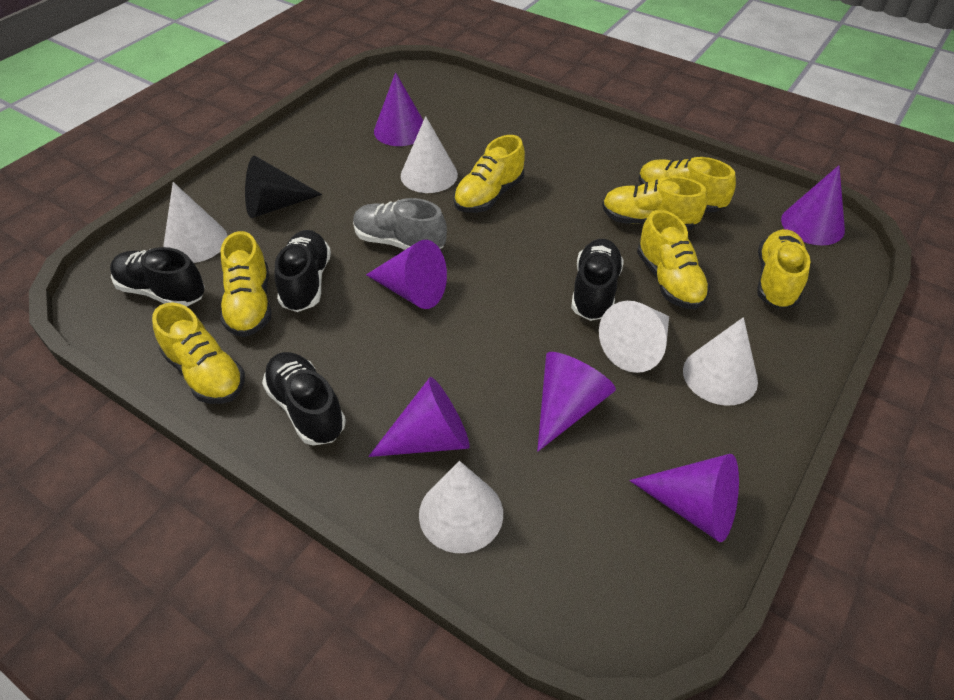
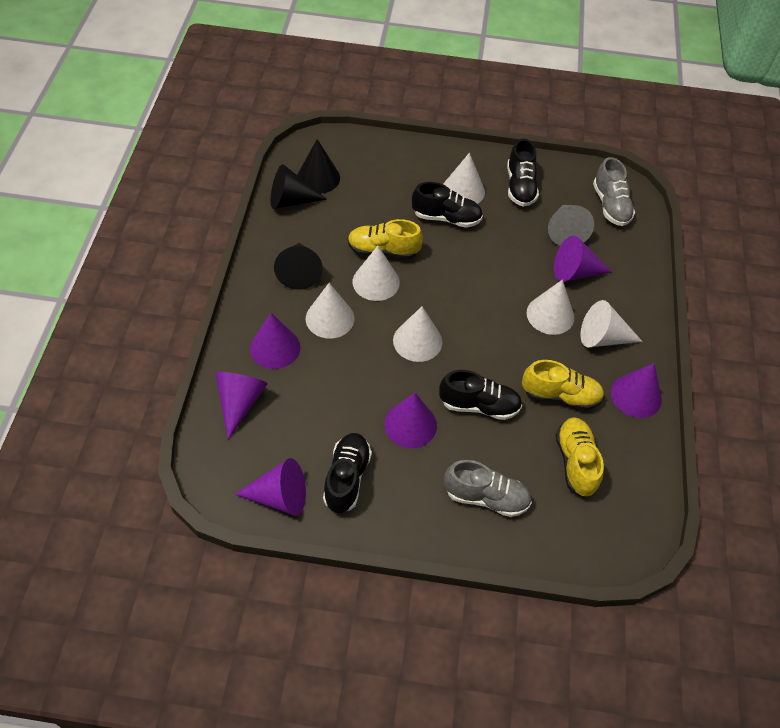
black cone: 1 -> 3
grey cone: 0 -> 1
grey shoe: 1 -> 2
white cone: 5 -> 6
yellow shoe: 7 -> 3

